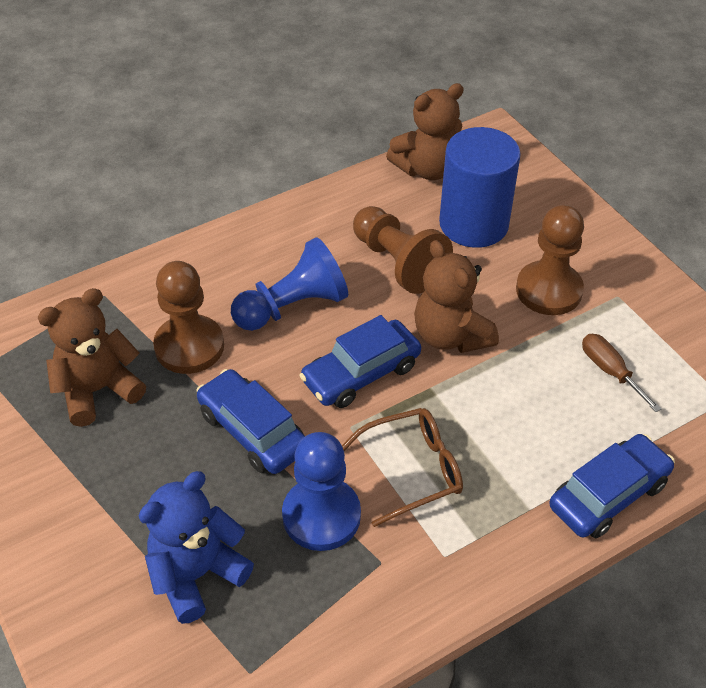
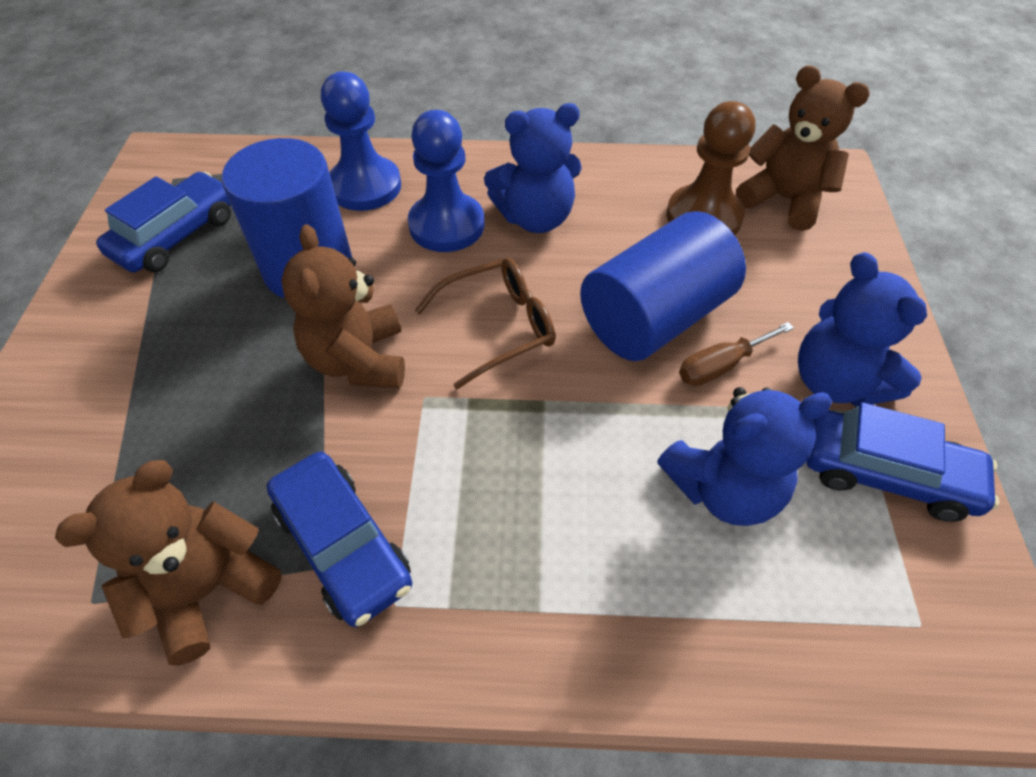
blue cylinder: 1 -> 2
blue teddy bear: 1 -> 3
brown pawn: 3 -> 1

